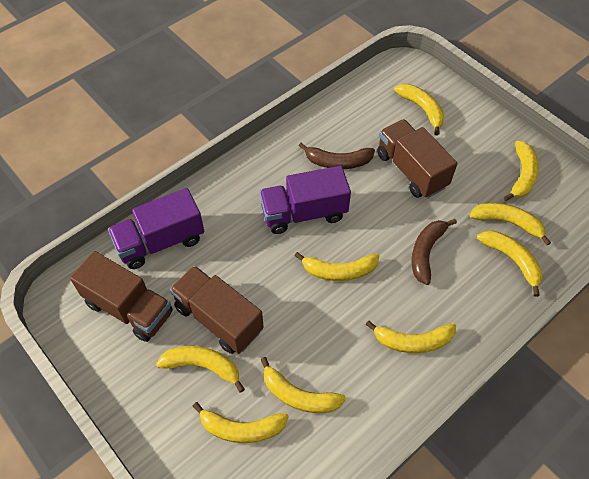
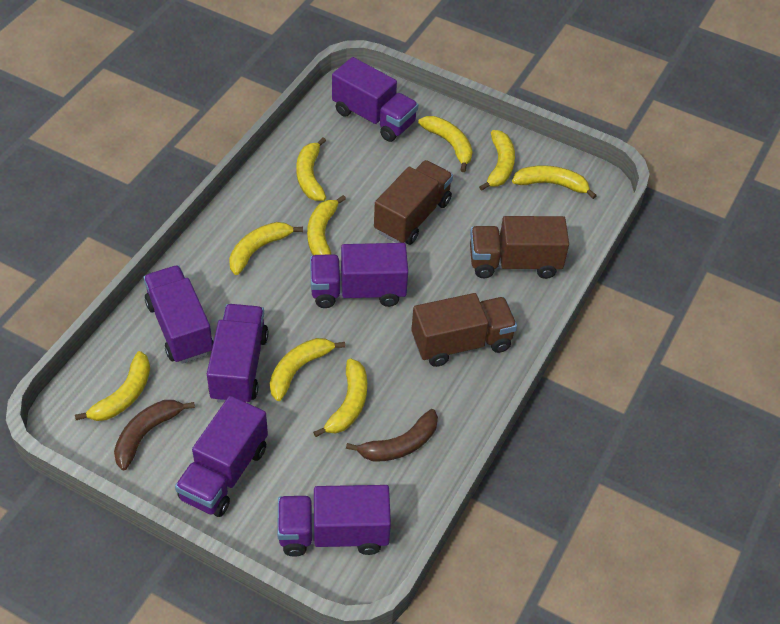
purple truck: 2 -> 6

